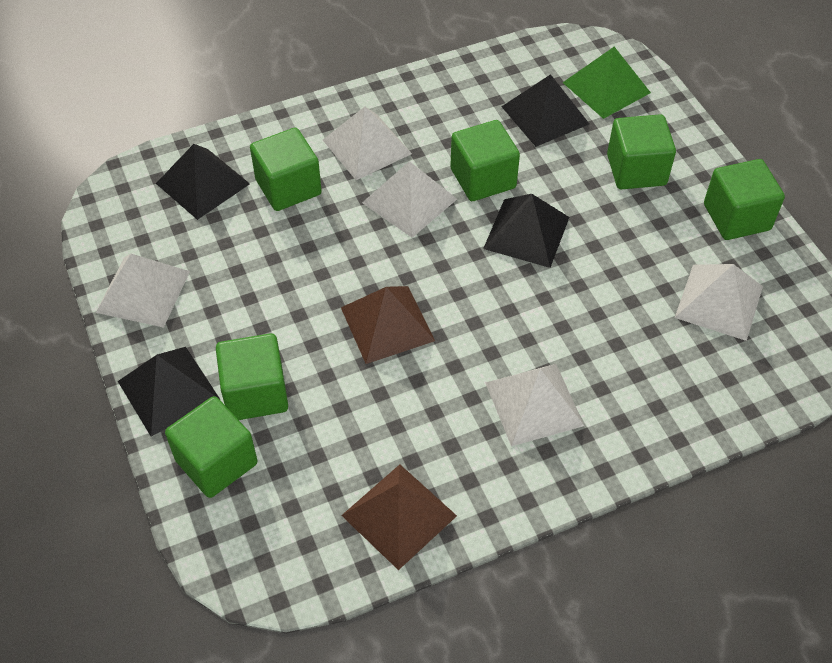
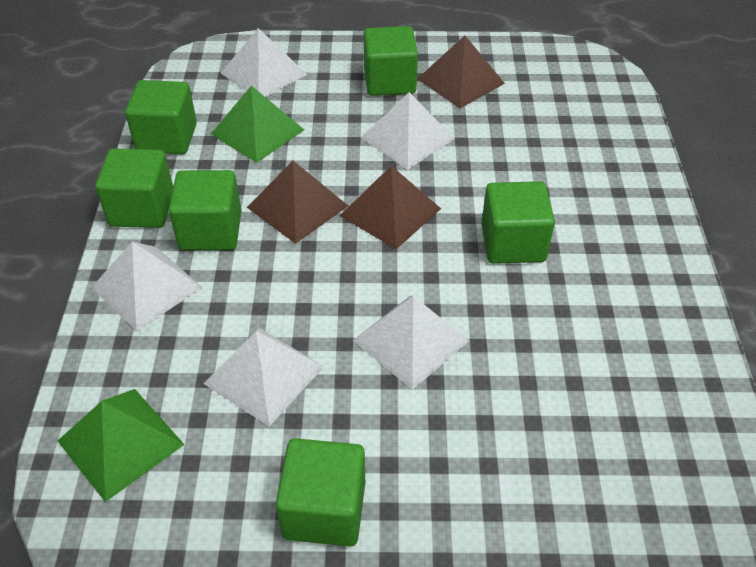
black pyramid: 4 -> 0
brown pyramid: 2 -> 3
green pyramid: 1 -> 2

